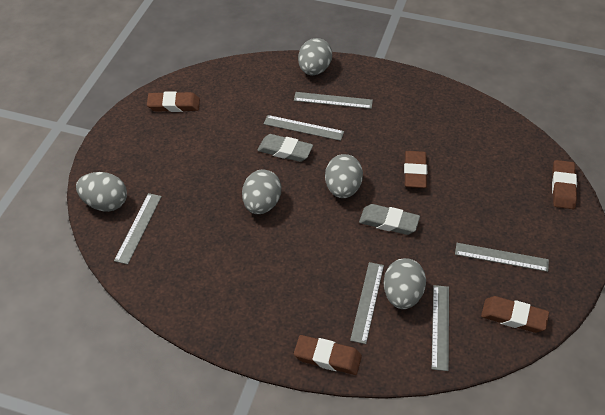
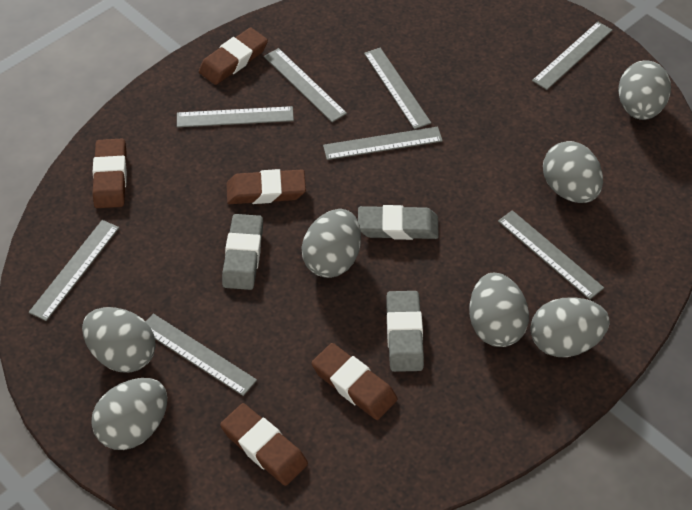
grey egg: 5 -> 7
grey eraser: 2 -> 3
grey ruler: 6 -> 8

